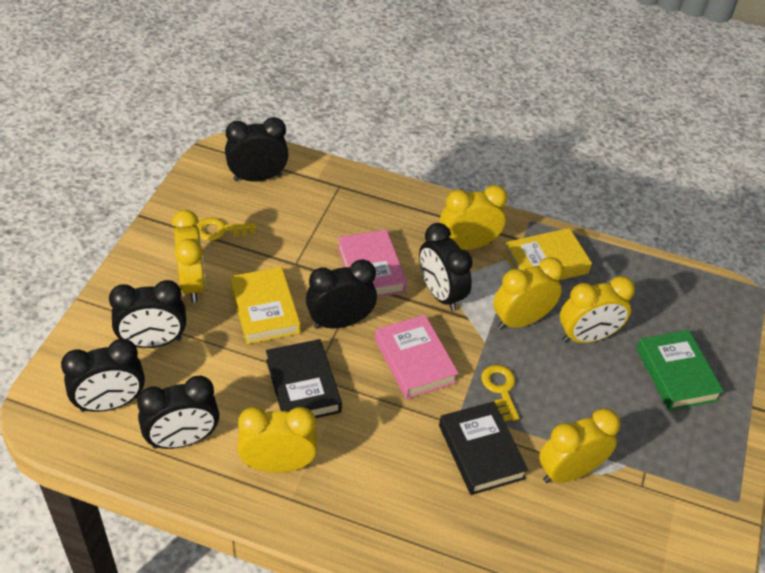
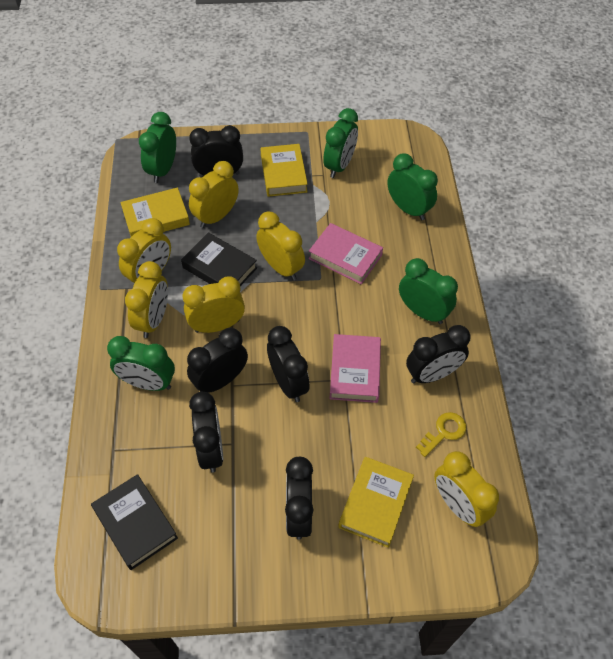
green book: 1 -> 0
green clock: 0 -> 5
yellow book: 2 -> 3
yellow key: 2 -> 1

